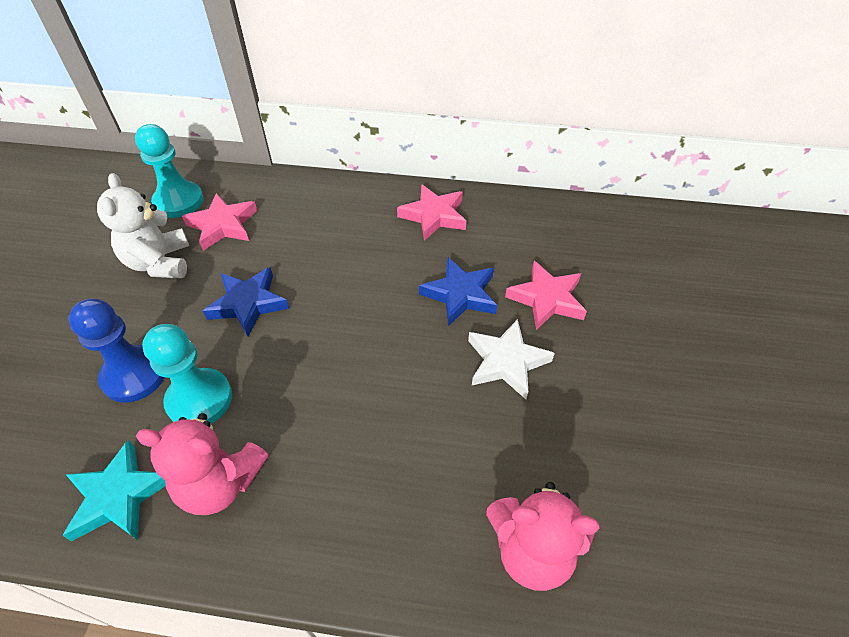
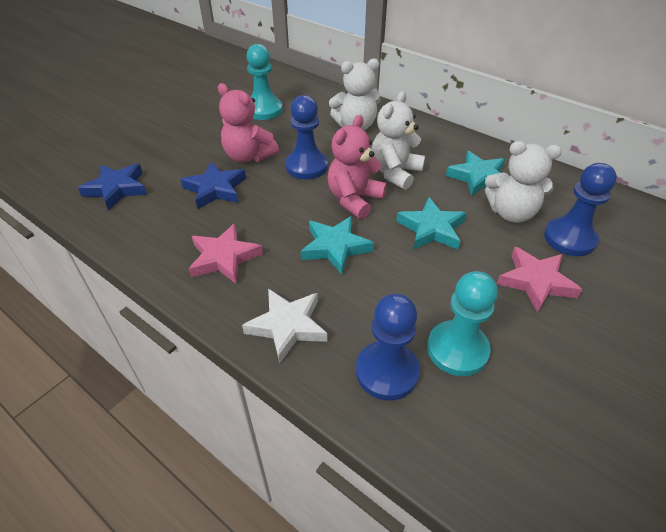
blue pawn: 1 -> 3
pink star: 3 -> 2
turquoise star: 1 -> 3
white teddy bear: 1 -> 3

